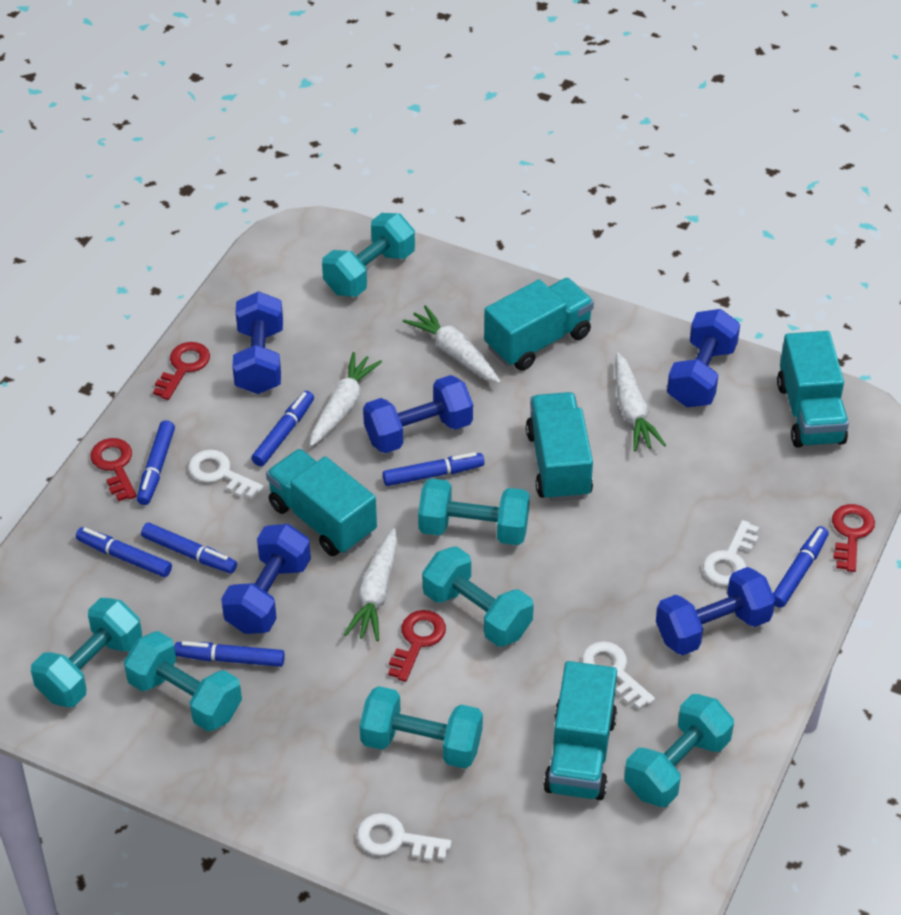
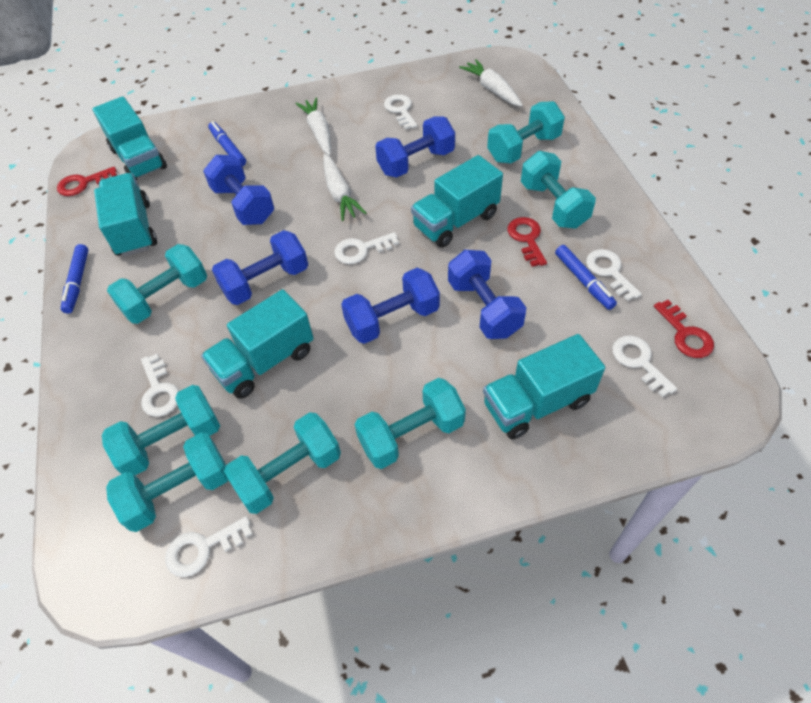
blue marker: 7 -> 3
red key: 4 -> 3
white carrot: 4 -> 3
white key: 4 -> 6

